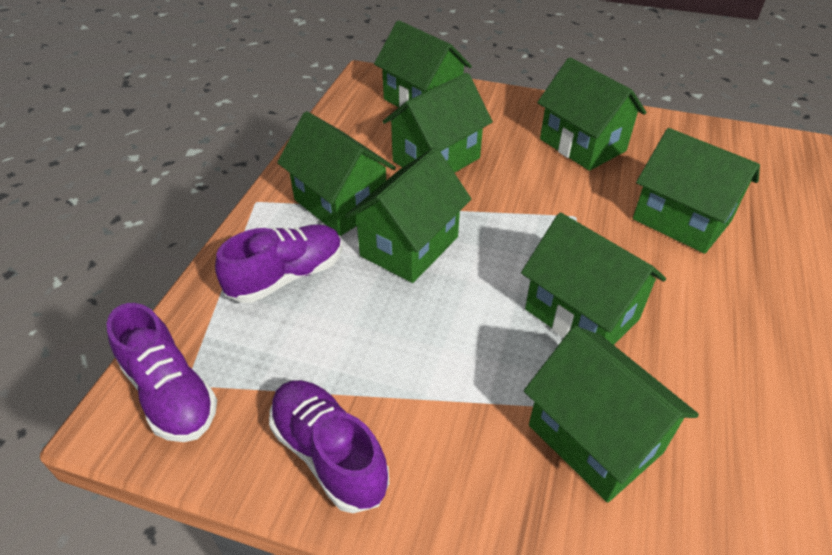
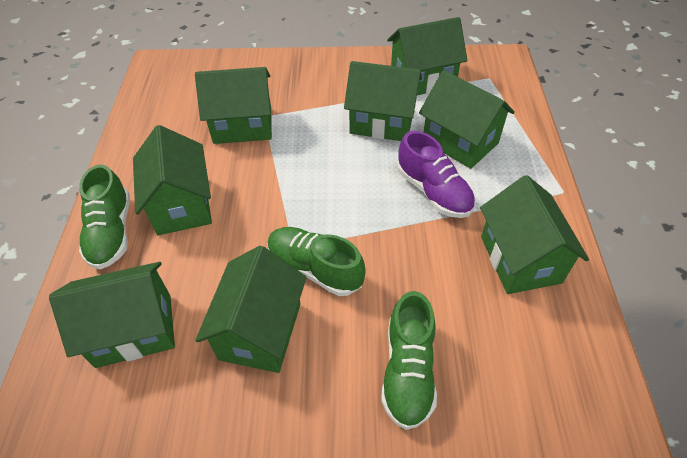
green shoe: 0 -> 3
purple shoe: 3 -> 1

